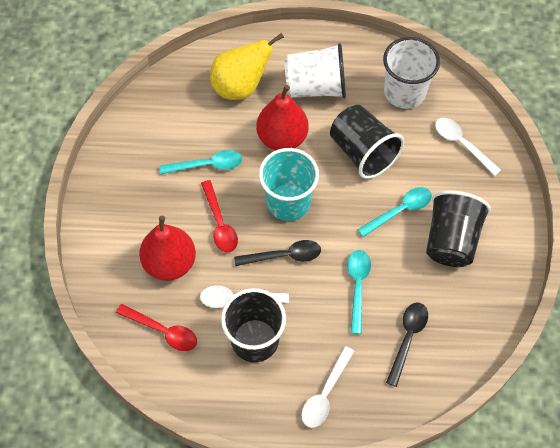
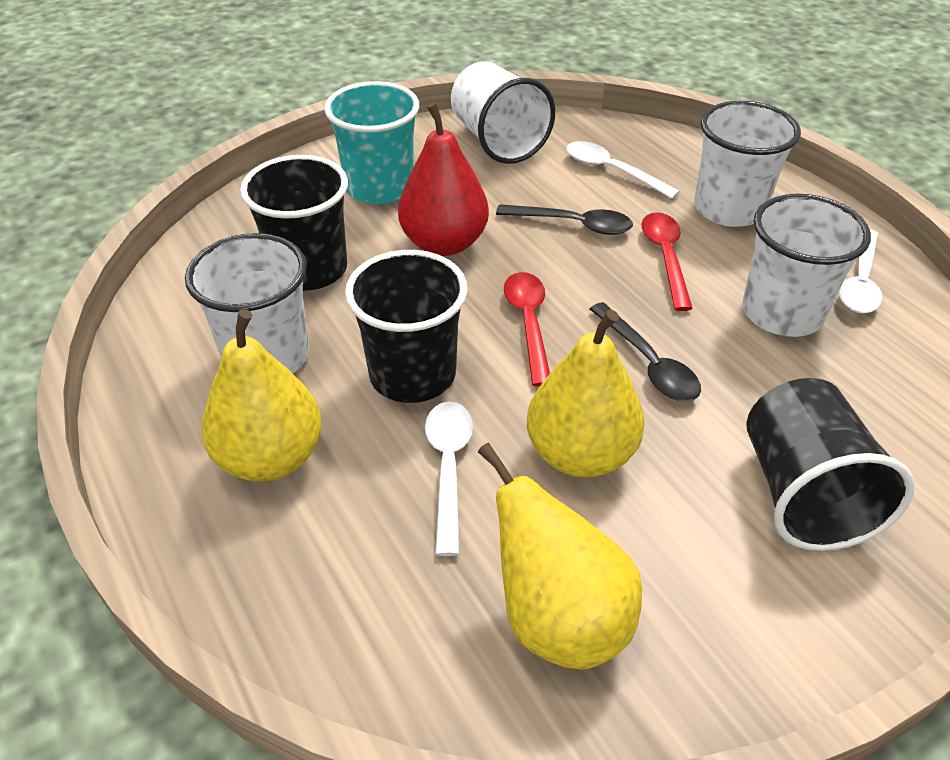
red pear: 2 -> 1
turquoise spoon: 3 -> 0
white cup: 2 -> 4
yellow pear: 1 -> 3

